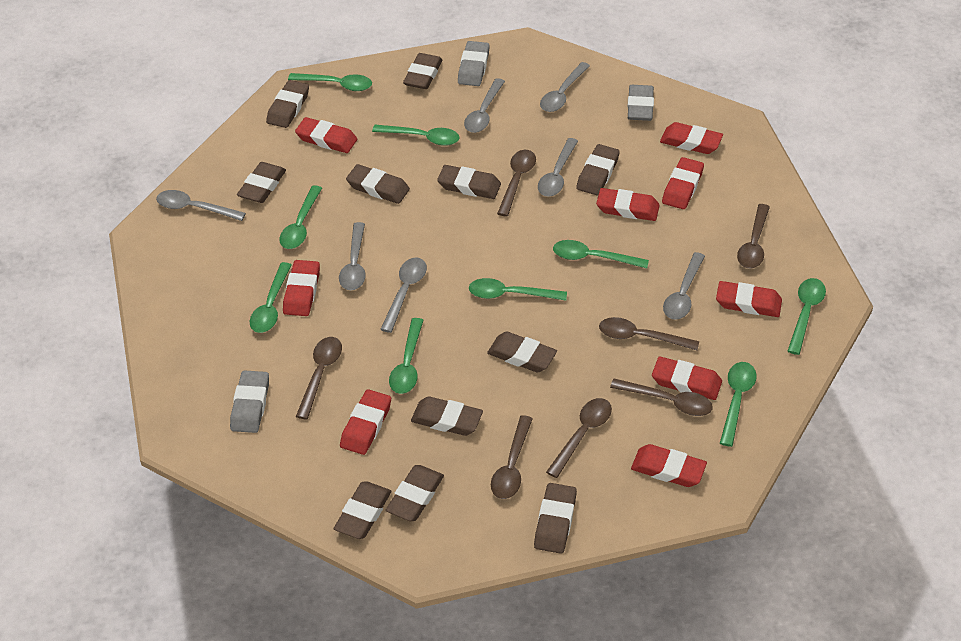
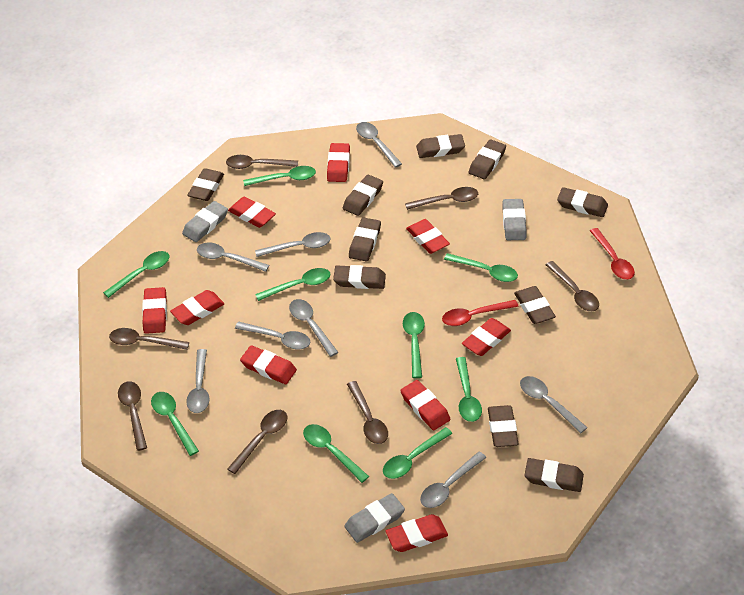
brown eraser: 11 -> 10
grey spoon: 7 -> 8
red spoon: 0 -> 2

